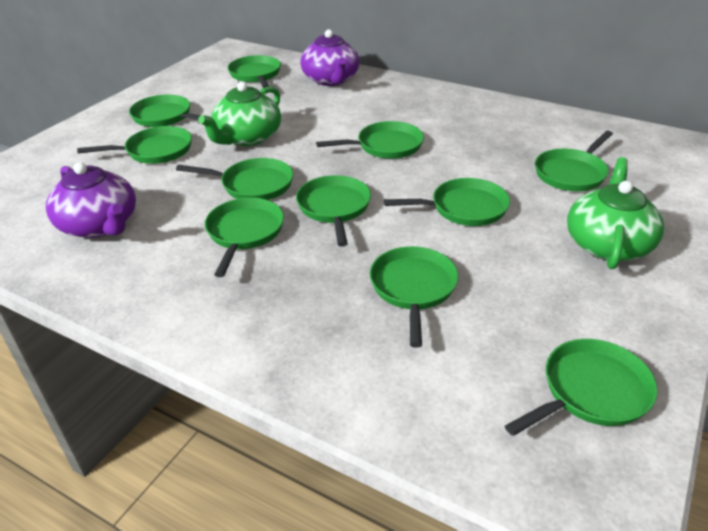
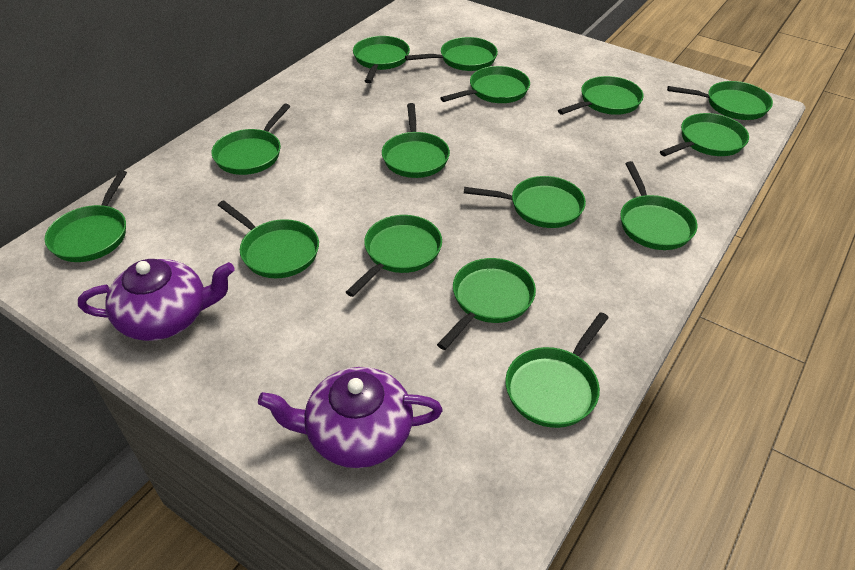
green pan: 11 -> 15
green teapot: 2 -> 0

